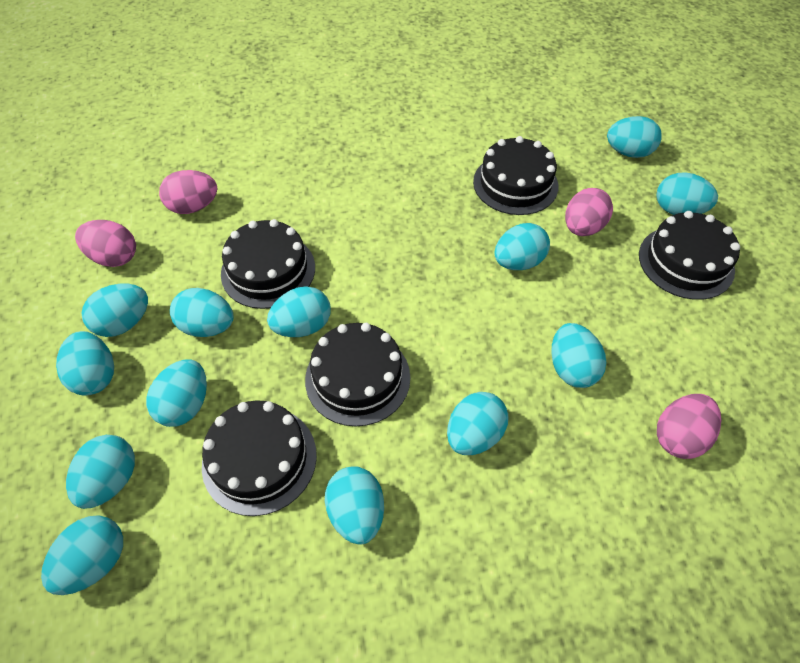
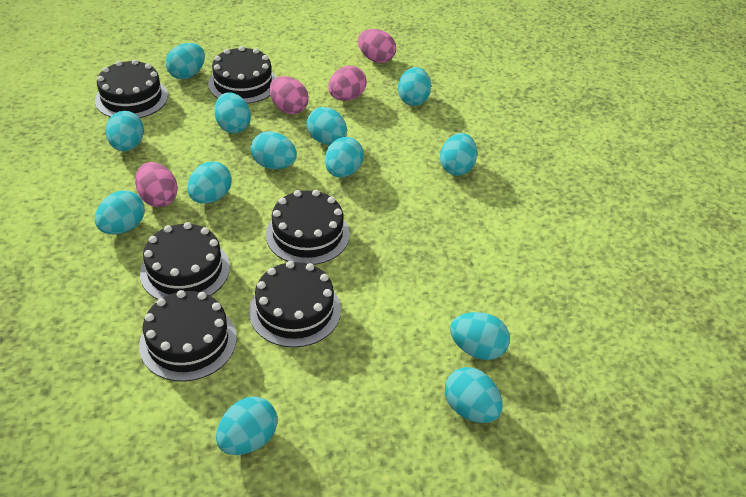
black cake: 5 -> 6

